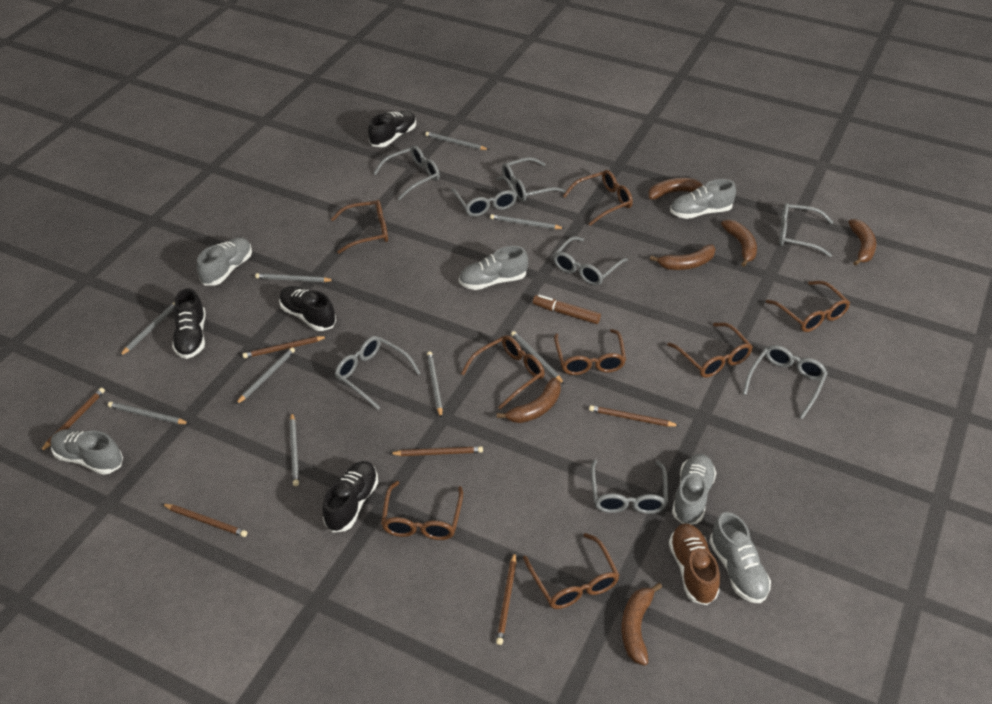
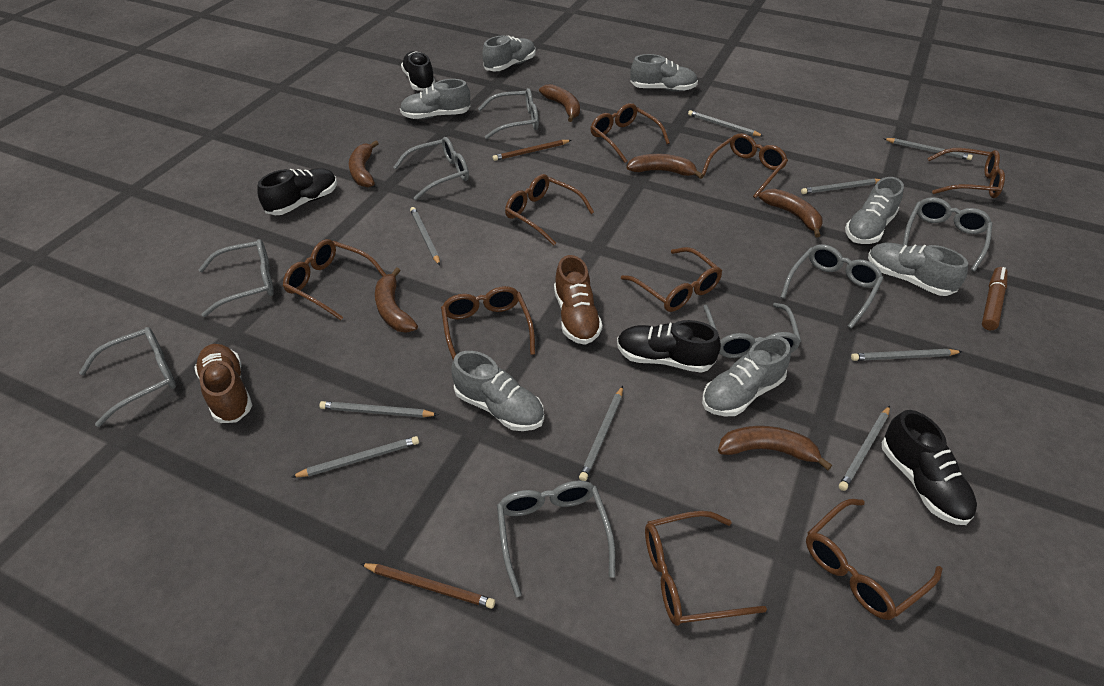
brown glasses: 8 -> 9
brown pencil: 6 -> 2
brown shoe: 1 -> 2
grey shoe: 6 -> 7

